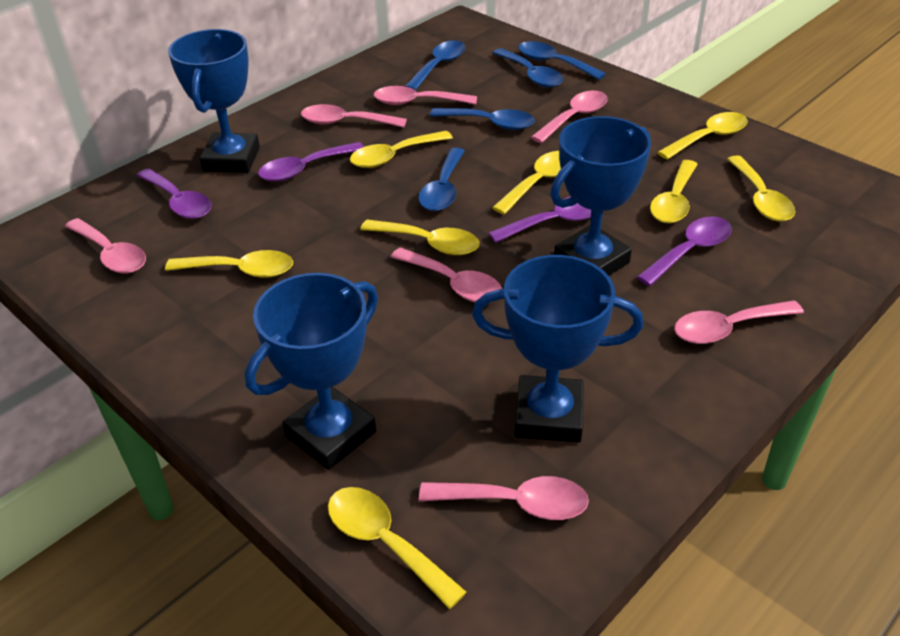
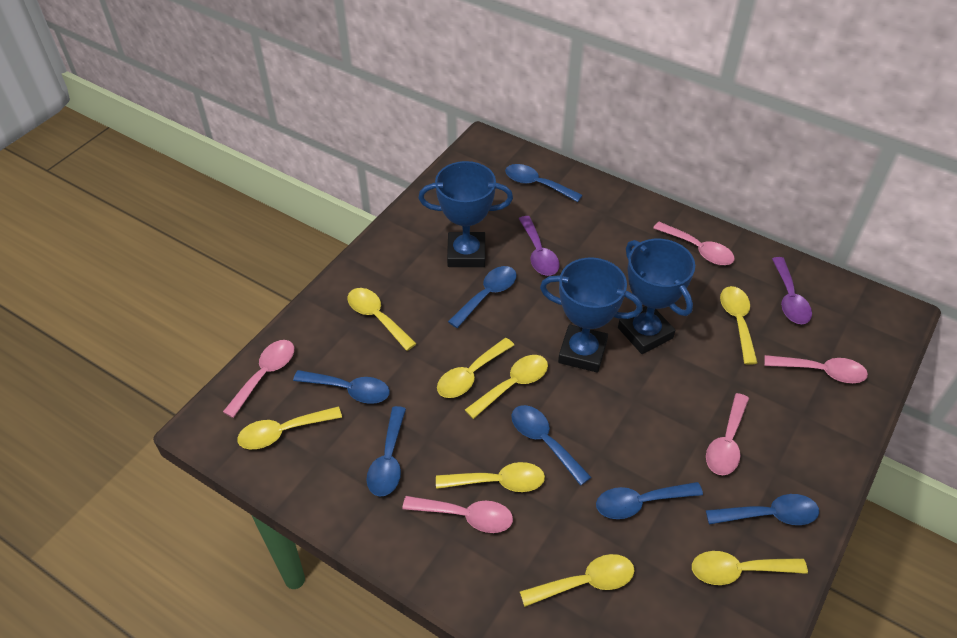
blue spoon: 5 -> 7
blue trophy: 4 -> 3
pink spoon: 7 -> 5
purple spoon: 4 -> 2

